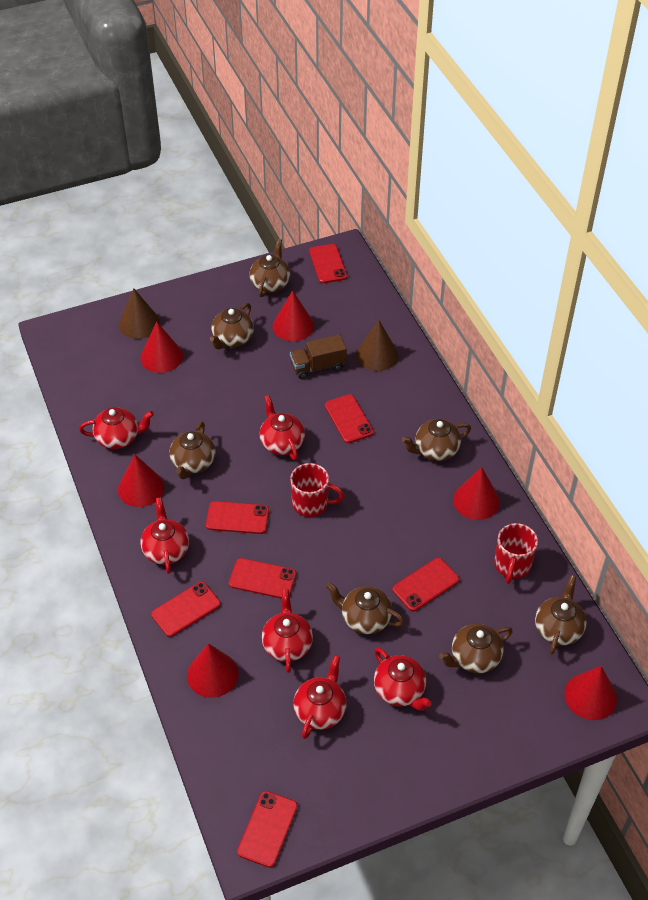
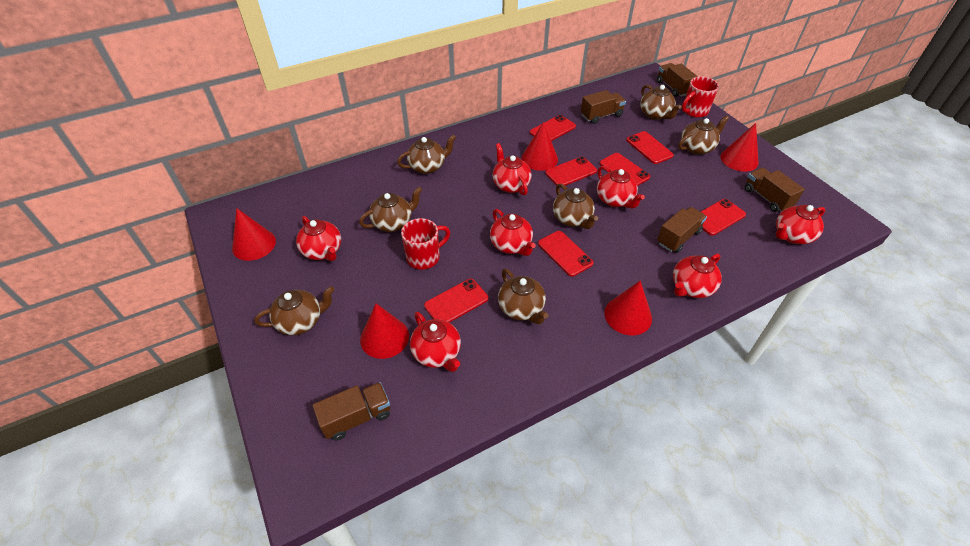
brown cone: 2 -> 0
brown truck: 1 -> 5
red cone: 6 -> 5
red teapot: 6 -> 7

